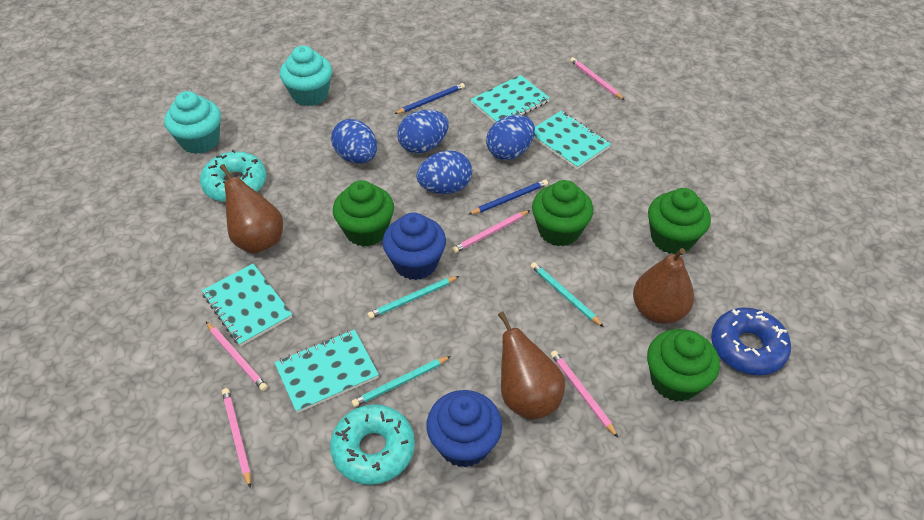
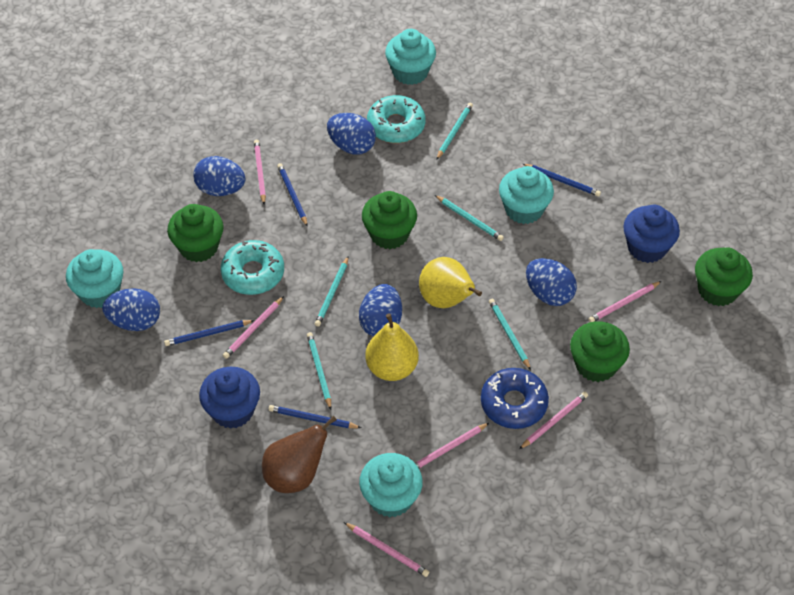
blue egg: 4 -> 5
blue pencil: 2 -> 4
brown pear: 3 -> 1
pink pencil: 5 -> 6
turquoise cupcake: 2 -> 4
turquoise notebook: 4 -> 0
turquoise pencil: 3 -> 5
yellow pear: 0 -> 2

